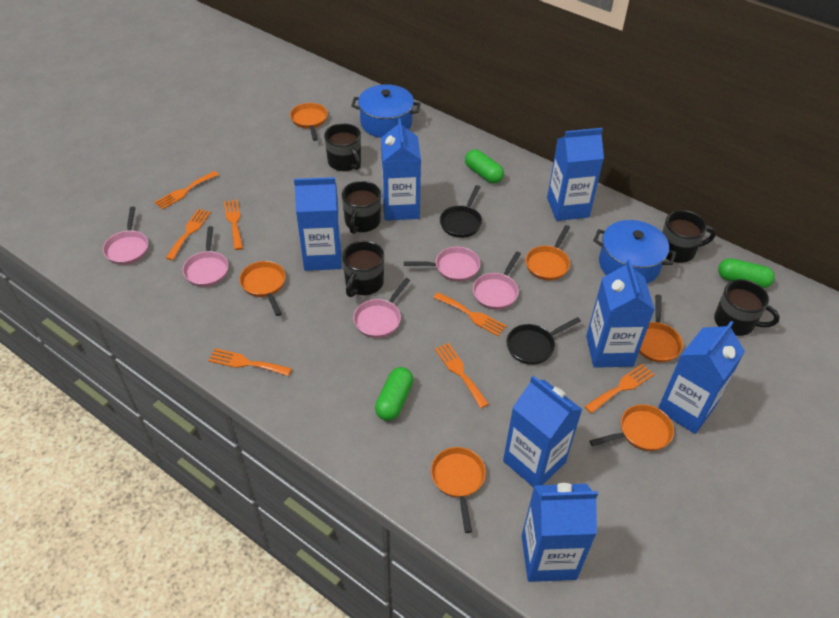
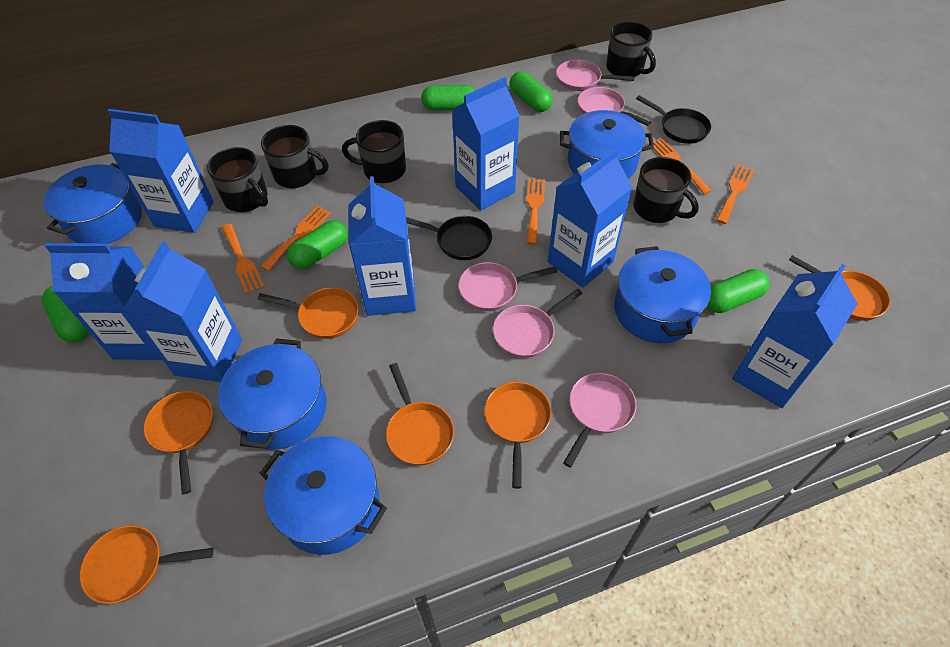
blue pot: 2 -> 5
green capsule: 3 -> 5
orange fork: 7 -> 5

